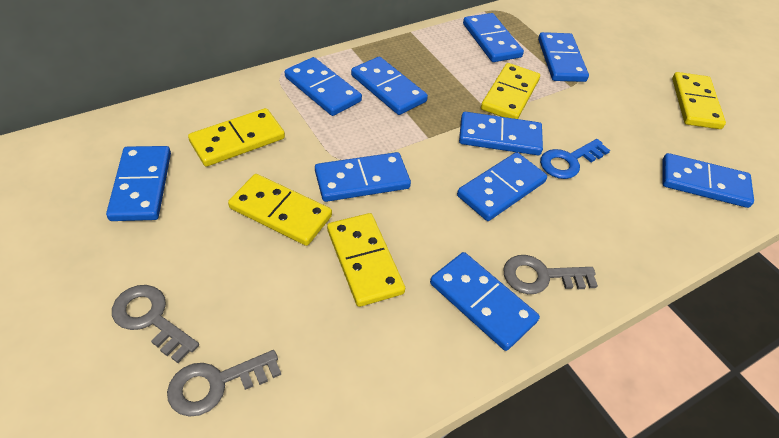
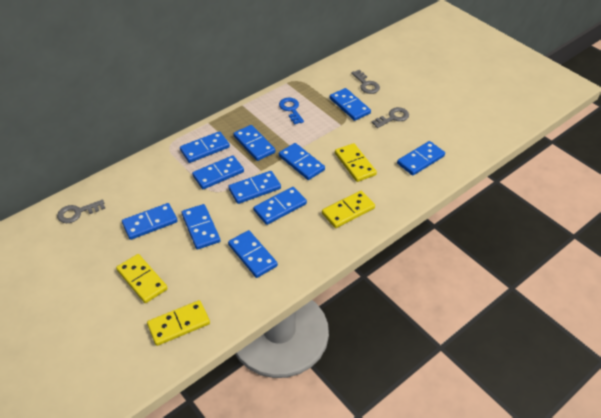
blue domino: 10 -> 11
yellow domino: 5 -> 4

